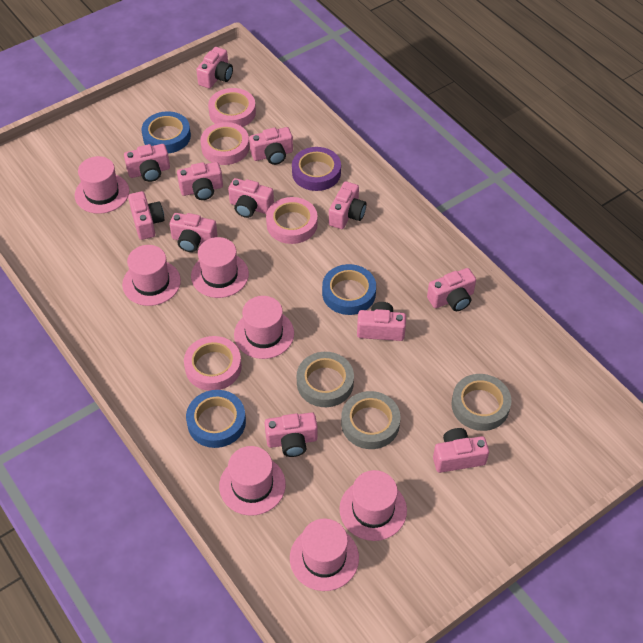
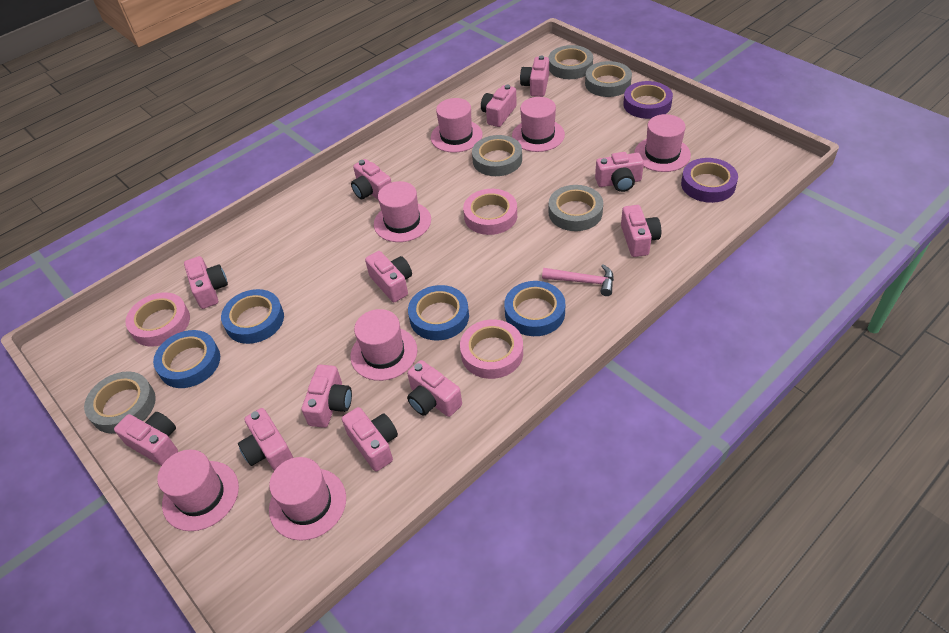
blue tape: 3 -> 4
grey tape: 3 -> 5
pink hammer: 0 -> 1
pink tape: 4 -> 3
purple tape: 1 -> 2

